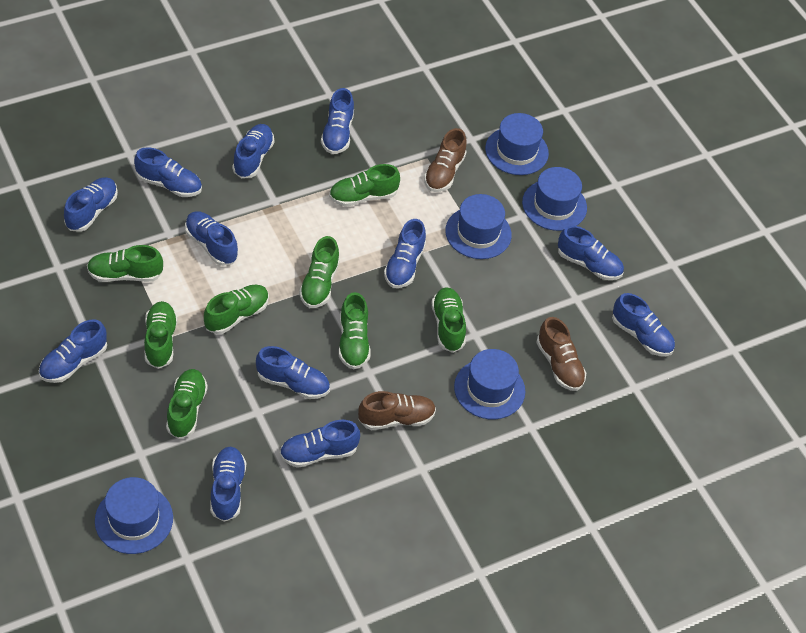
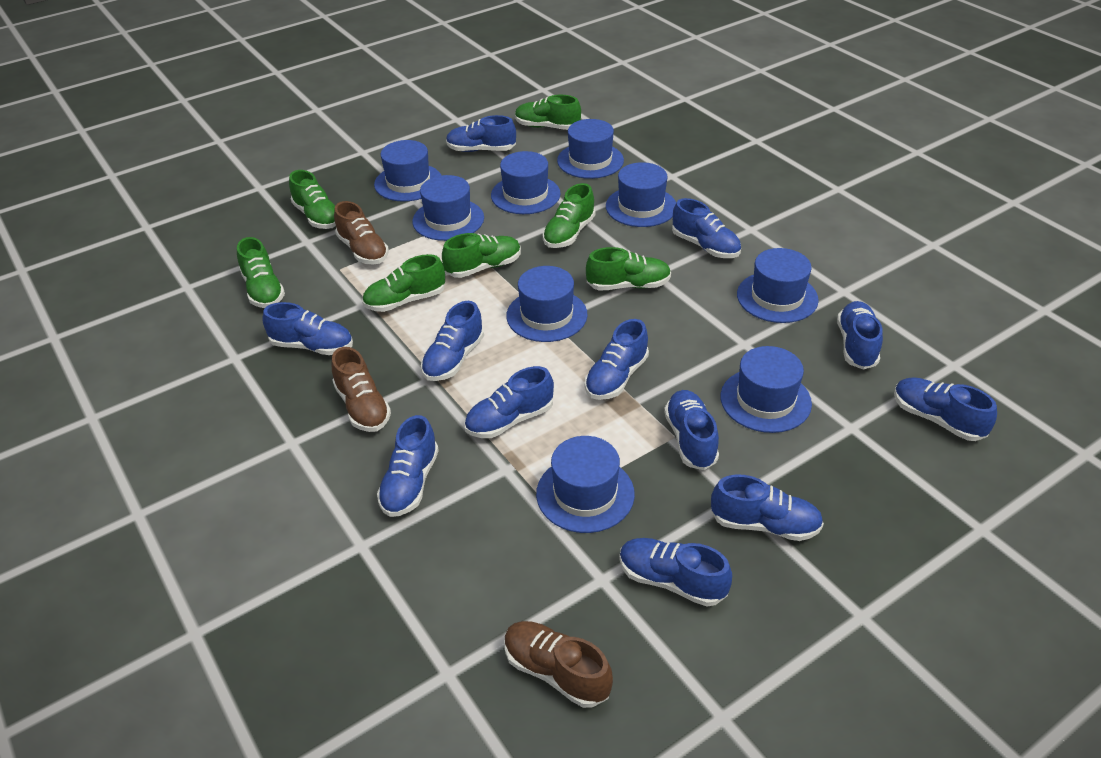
blue hat: 5 -> 9
green shoe: 8 -> 7

